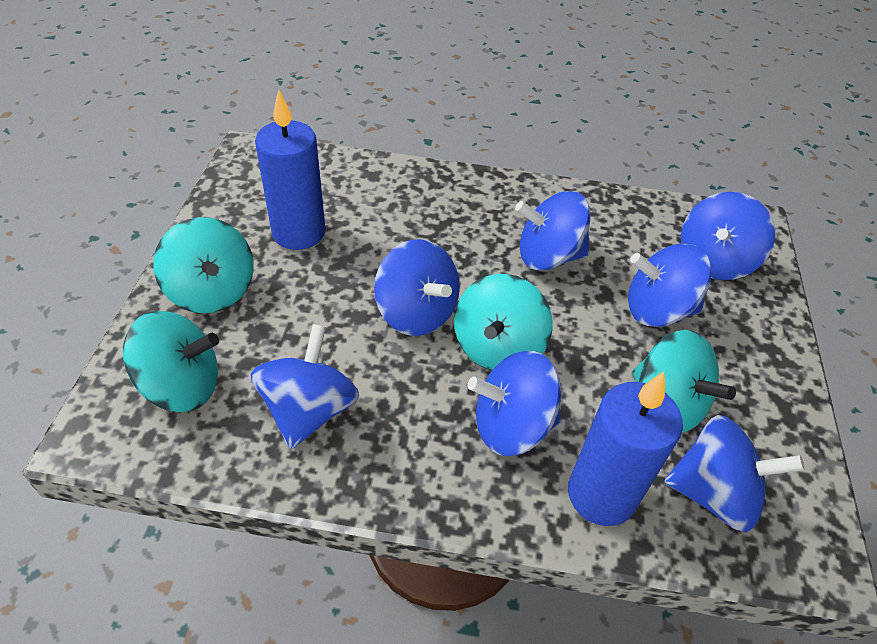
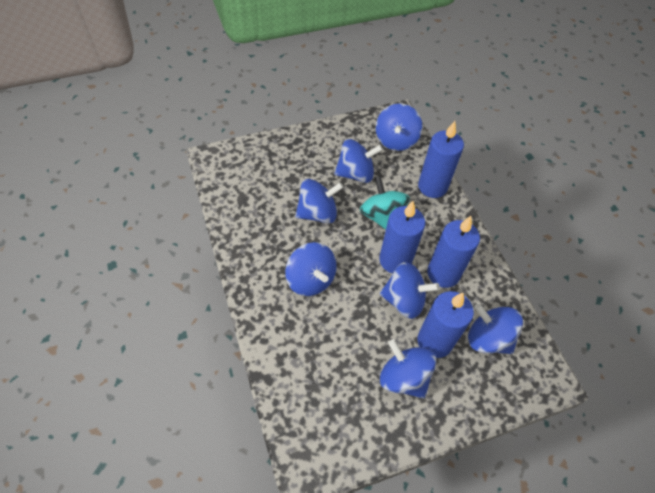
blue candle: 2 -> 4
turquoise spinning top: 4 -> 1

